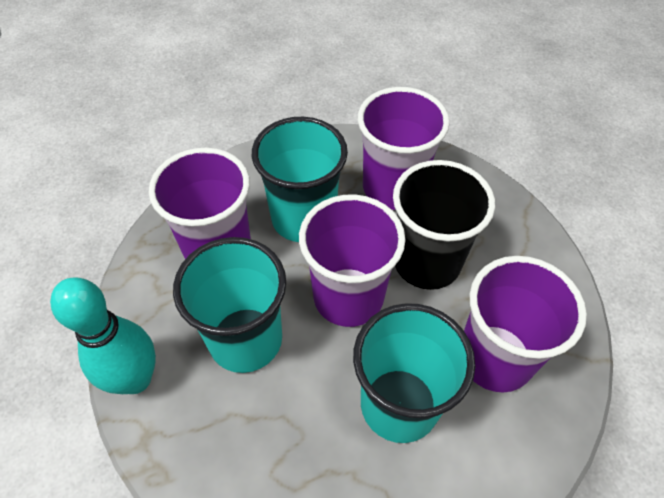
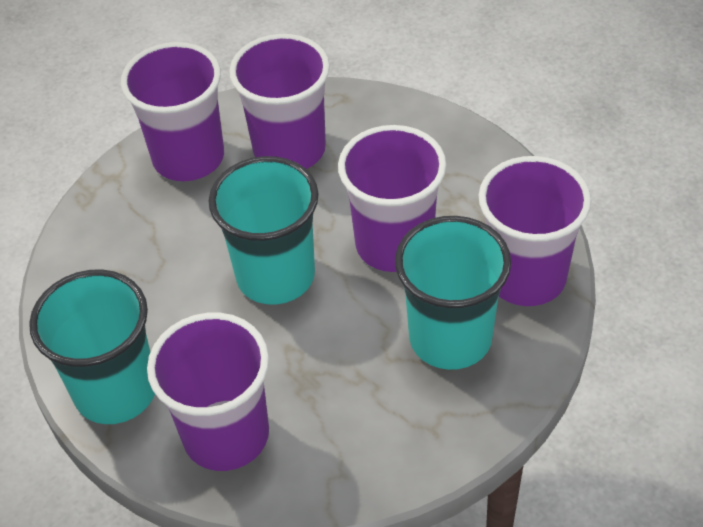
black cup: 1 -> 0
purple cup: 4 -> 5
turquoise bowling pin: 1 -> 0

